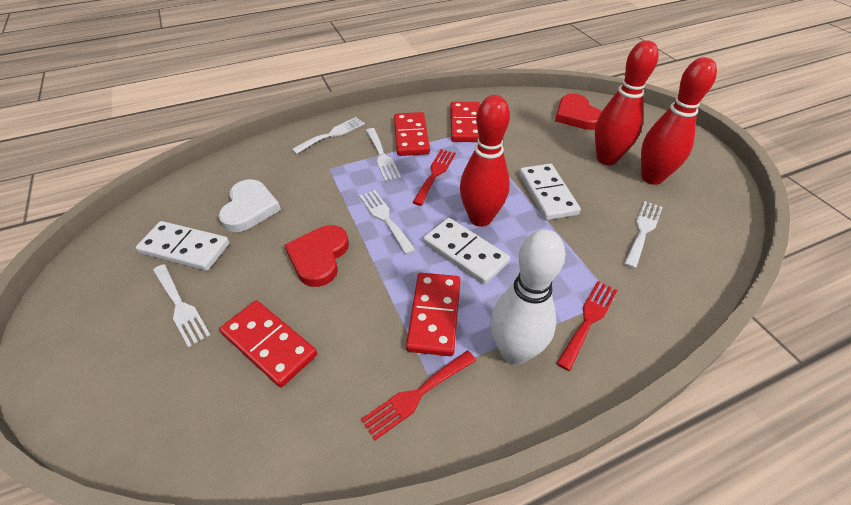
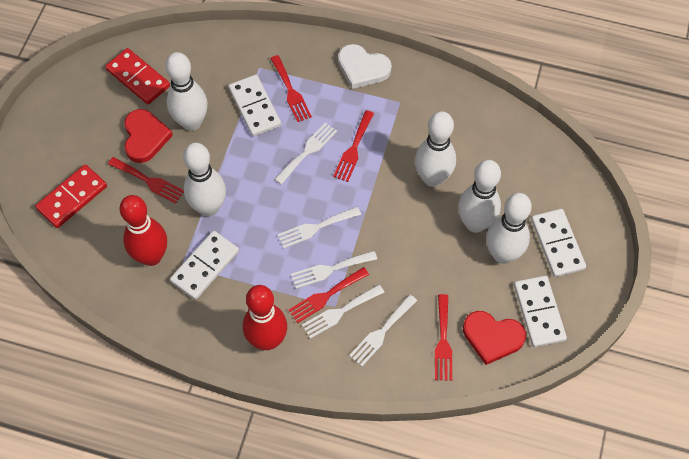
red bowling pin: 3 -> 2
red domino: 4 -> 2
red fork: 3 -> 5
white bowling pin: 1 -> 5
white domino: 3 -> 4

